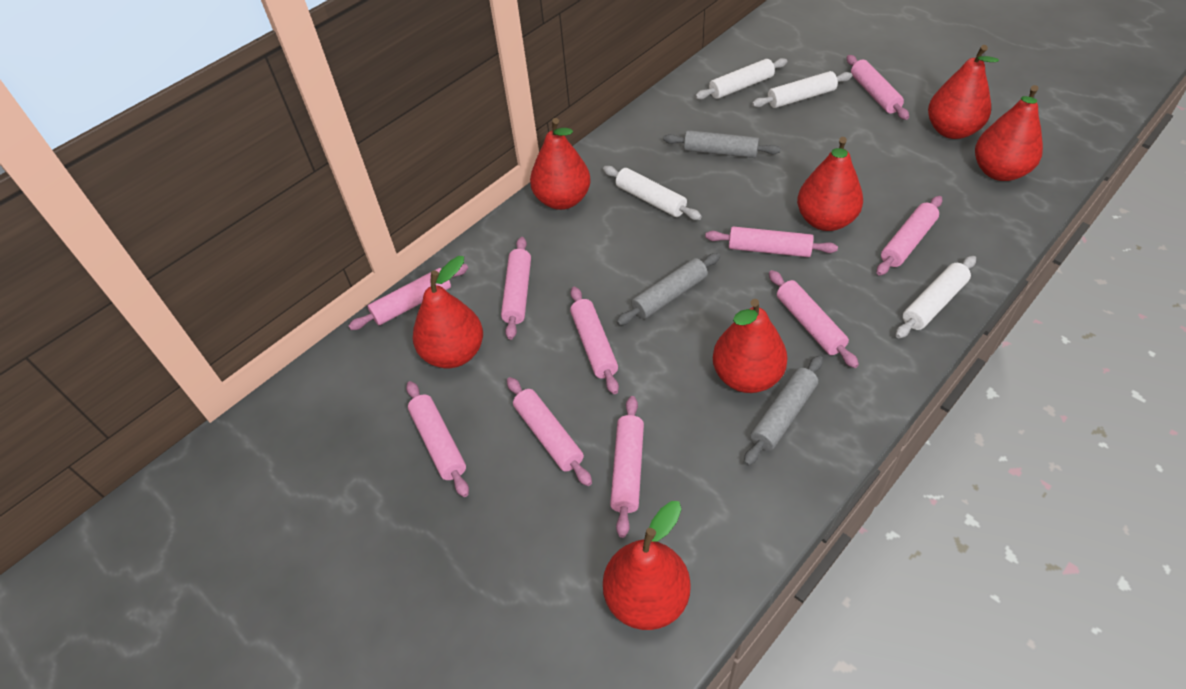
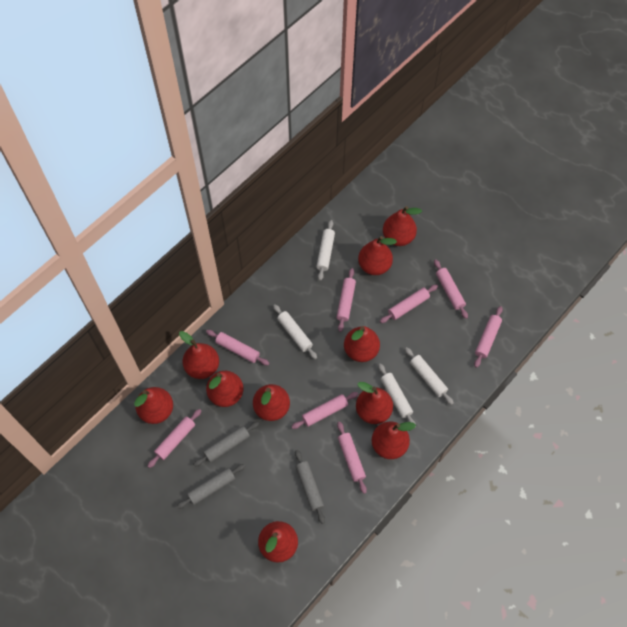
pink rolling pin: 10 -> 8
red pear: 7 -> 10

